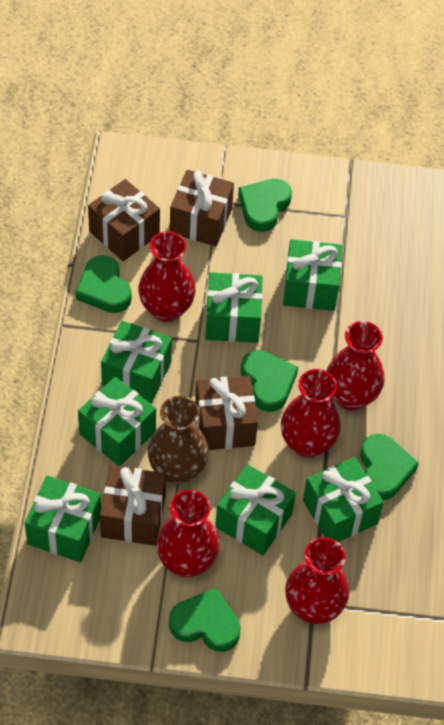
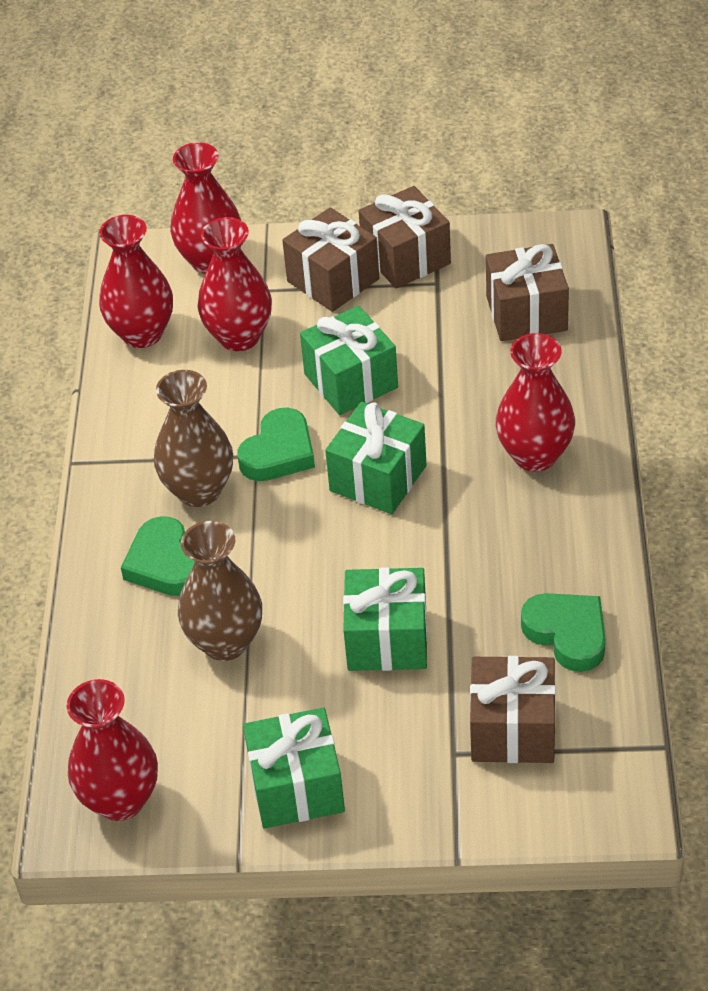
brown vase: 1 -> 2
green gift: 7 -> 4
green heart: 5 -> 3

